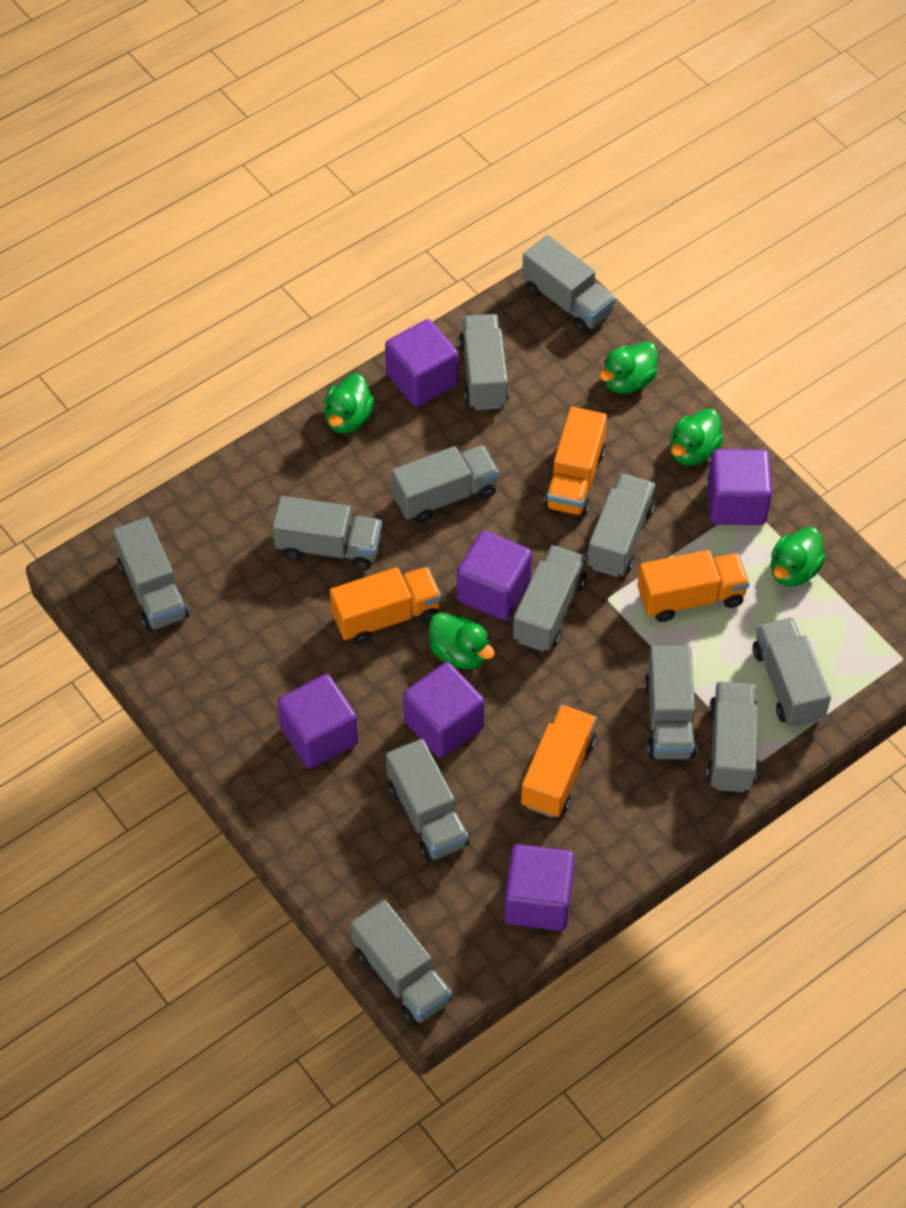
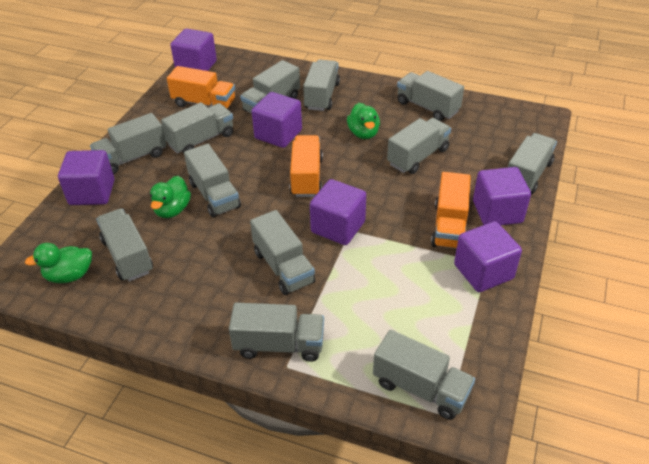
green duck: 5 -> 3
orange truck: 4 -> 3

